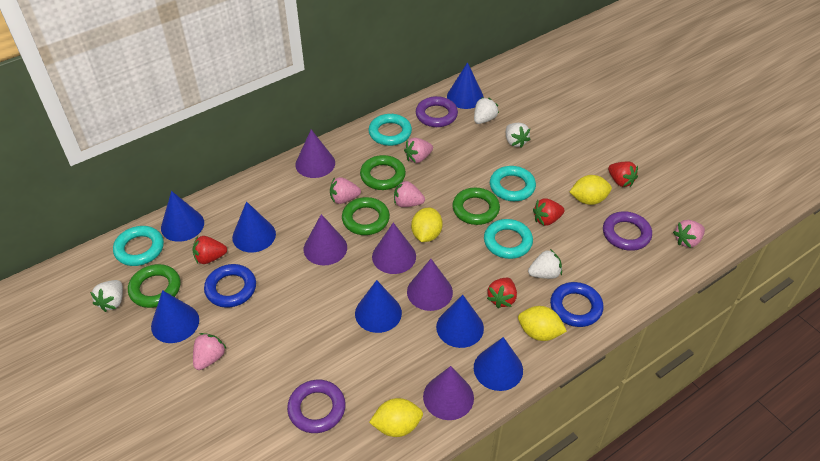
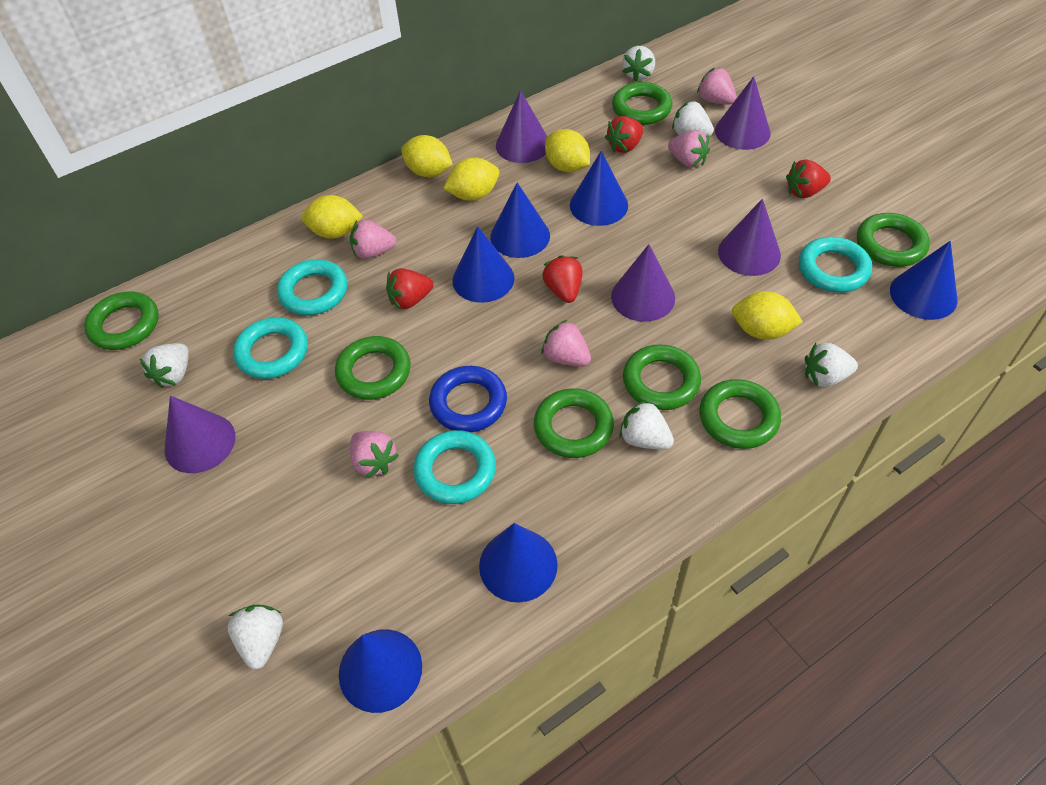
blue cone: 7 -> 6
blue ring: 2 -> 1
green ring: 4 -> 7
purple ring: 3 -> 0
white strawberry: 4 -> 6
yellow lemon: 4 -> 5

